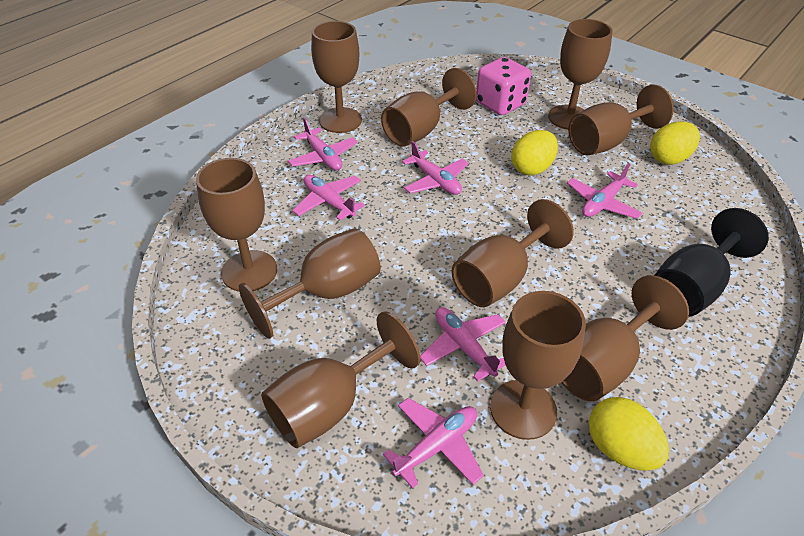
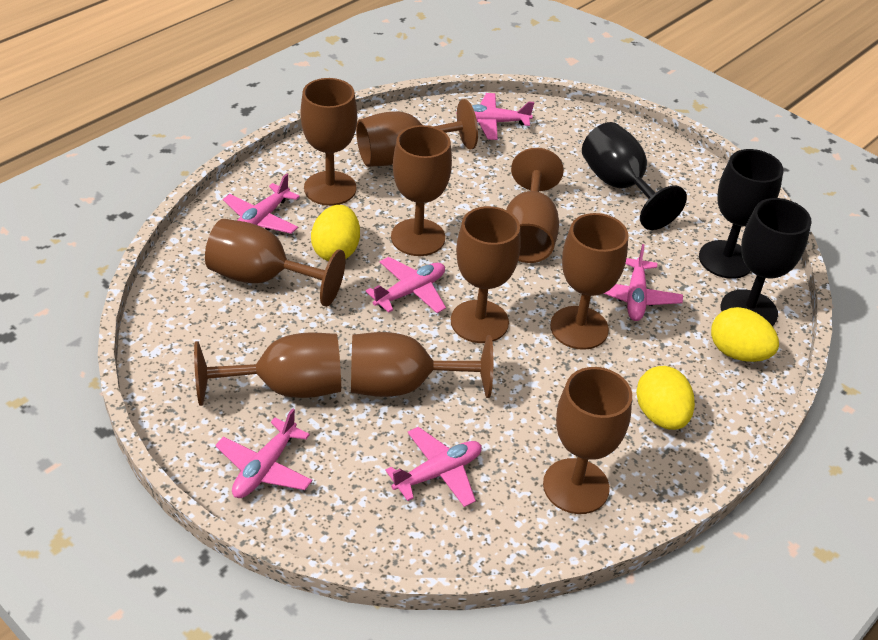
black goblet: 1 -> 3
pink dice: 1 -> 0

